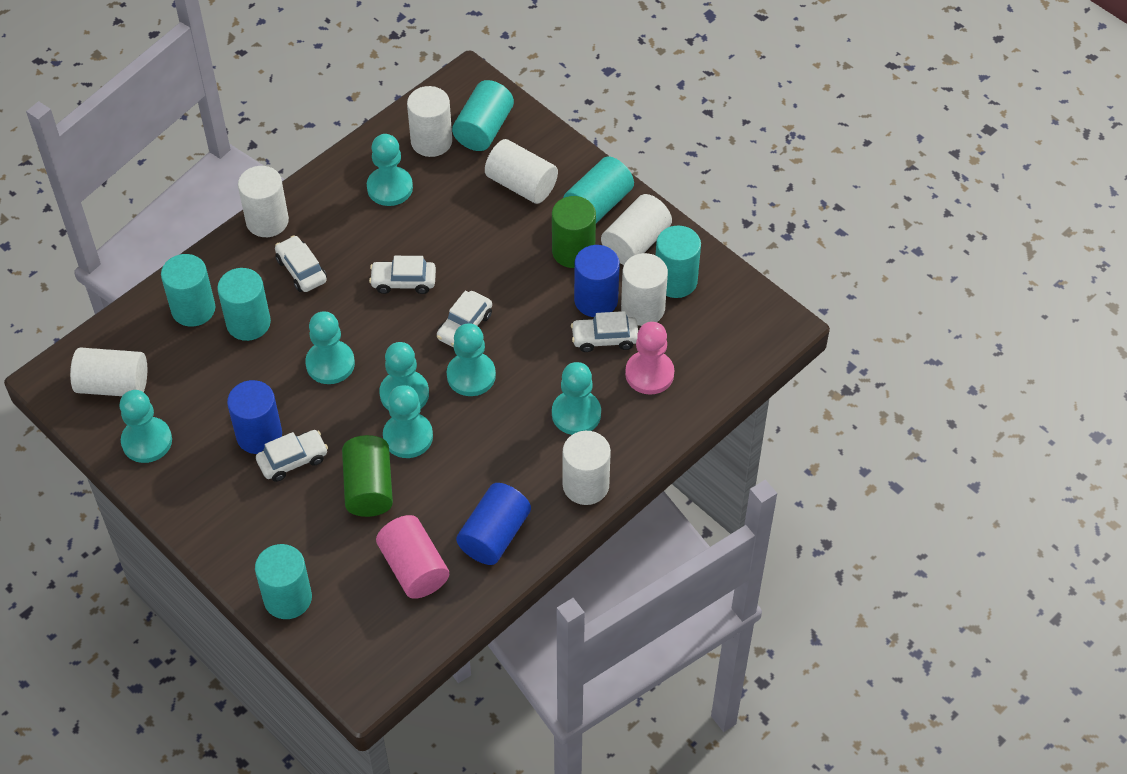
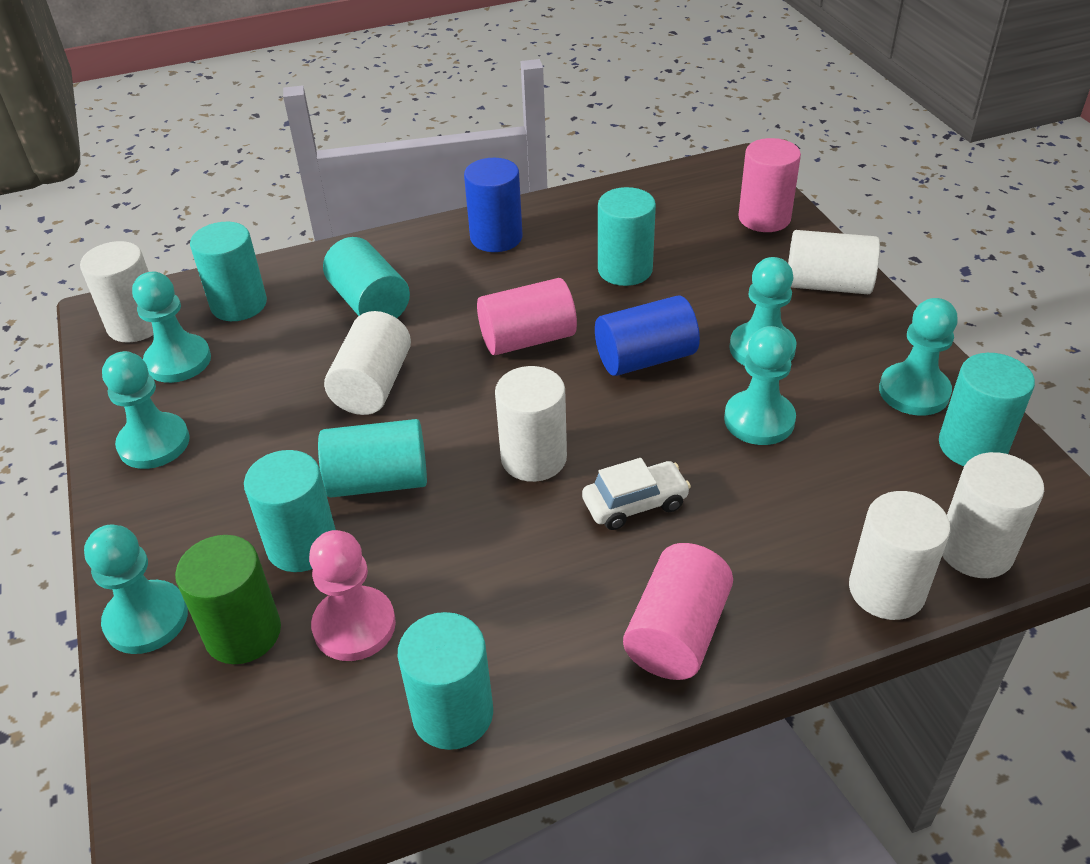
blue cylinder: 3 -> 2
green cylinder: 2 -> 1
pink cylinder: 1 -> 3
turquoise cylinder: 6 -> 7
turquoise pawn: 7 -> 6
white car: 5 -> 1
white cylinder: 7 -> 6

